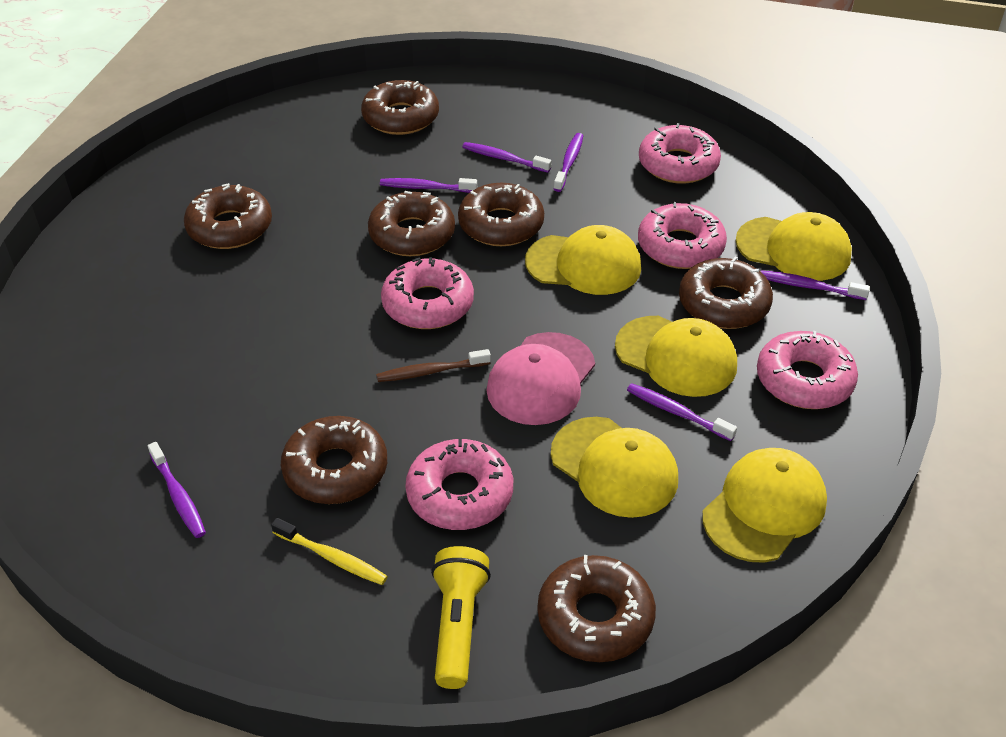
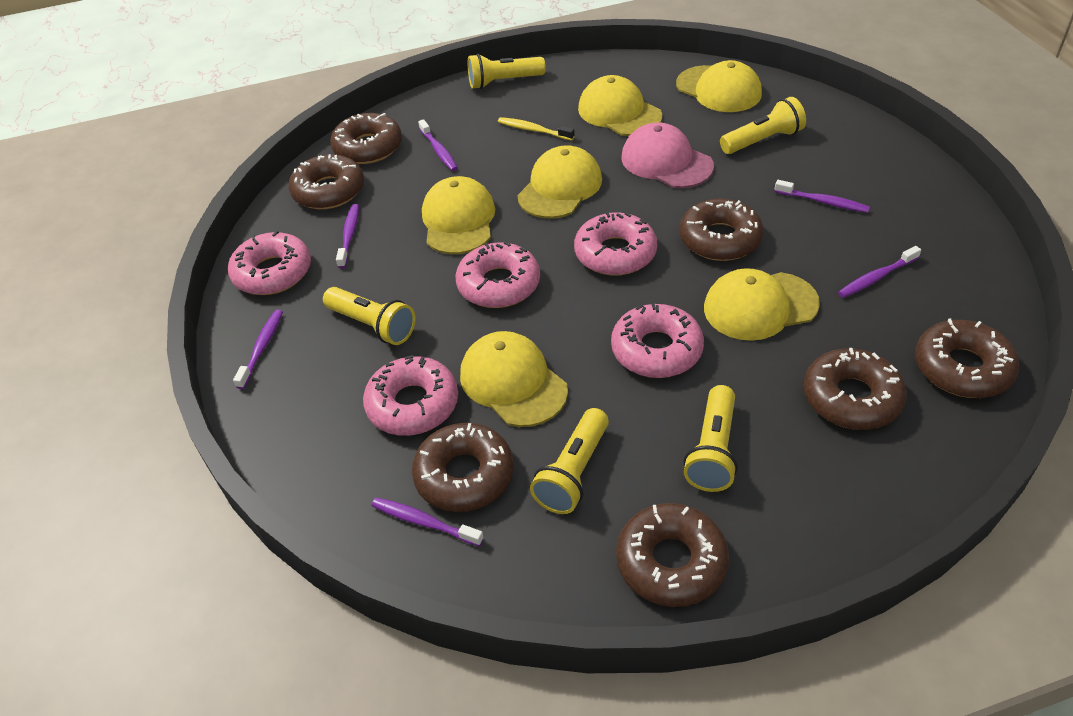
brown toothbrush: 1 -> 0
yellow cap: 5 -> 6
yellow flashlight: 1 -> 5

